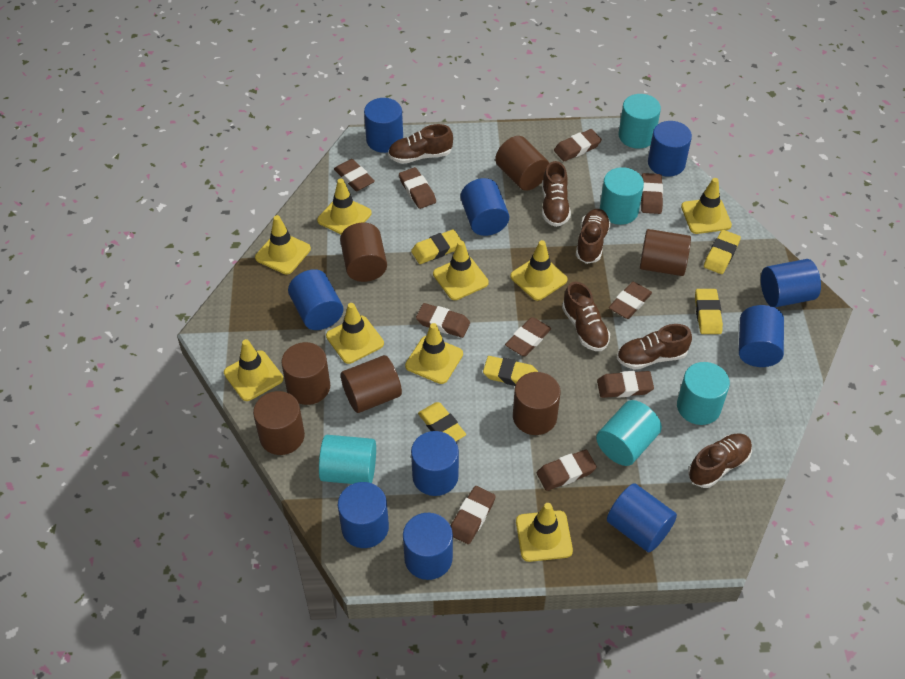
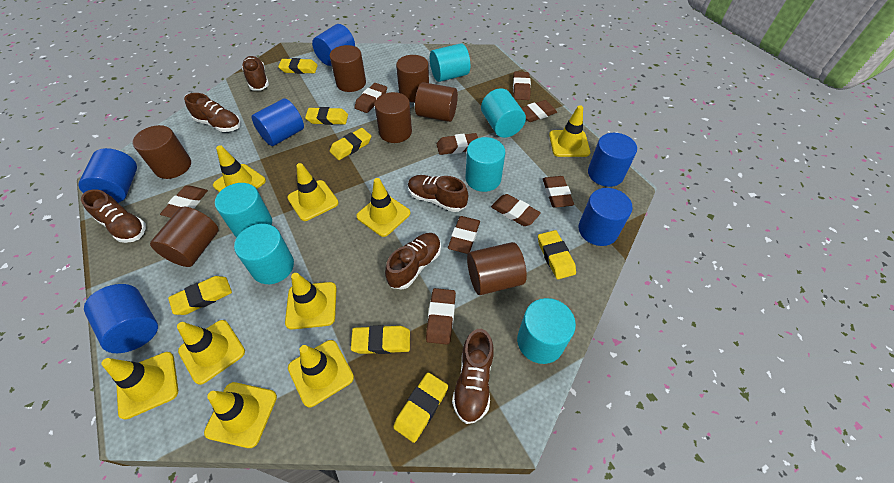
blue cylinder: 10 -> 6
brown eraser: 10 -> 9
turquoise cylinder: 5 -> 6
yellow eraser: 5 -> 7

